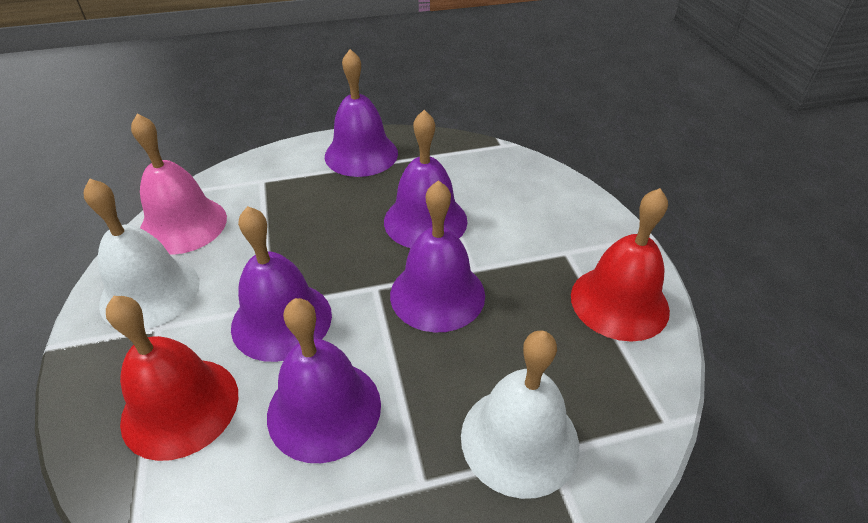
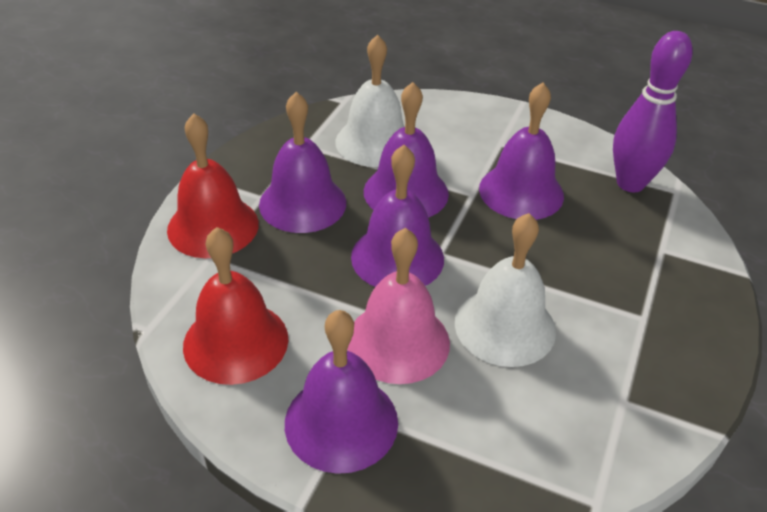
purple bowling pin: 0 -> 1

